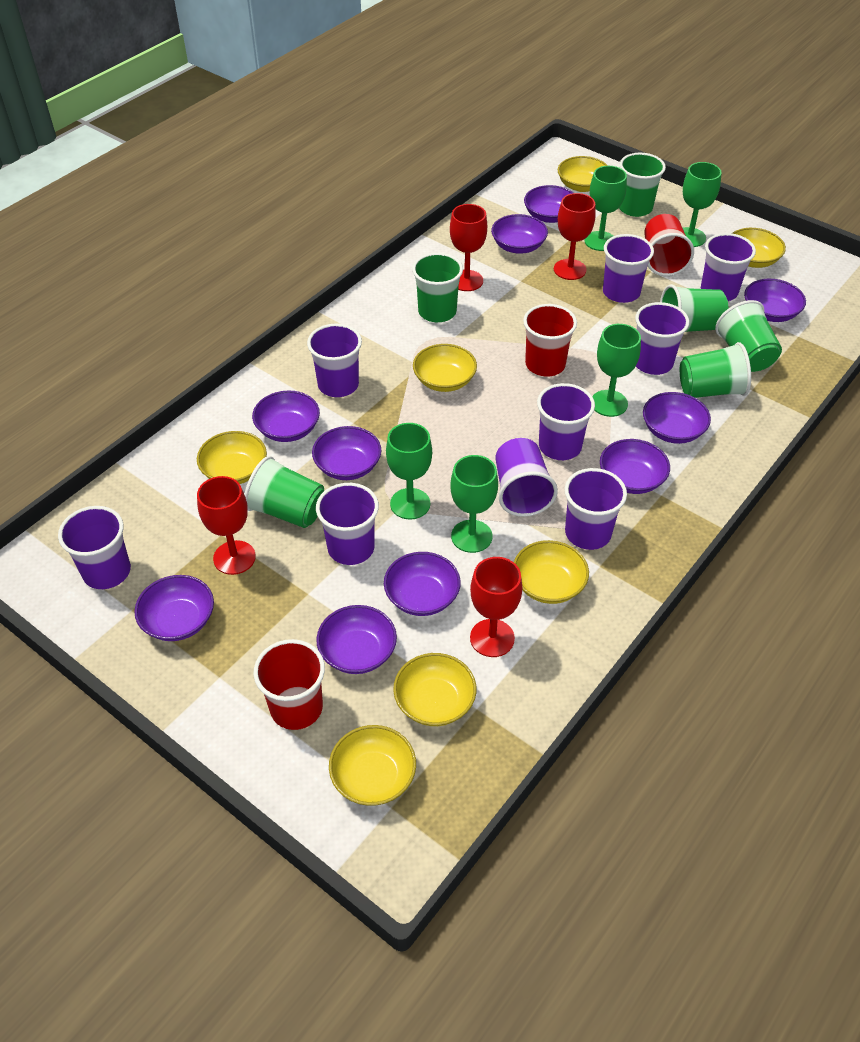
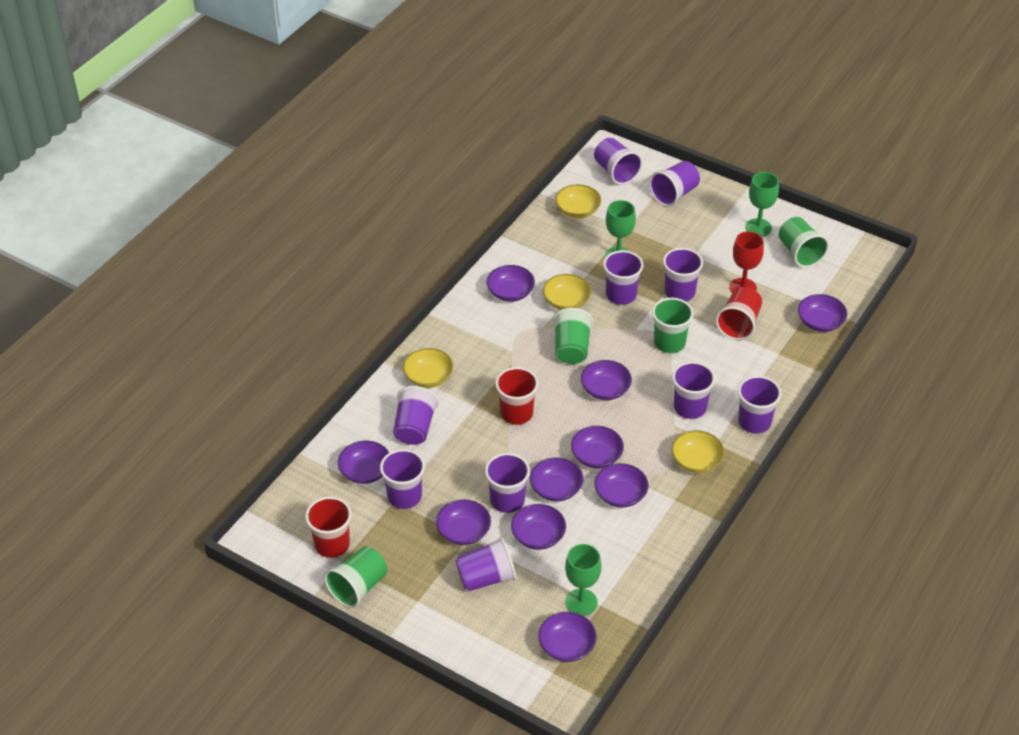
green cup: 6 -> 4
green goblet: 5 -> 3
purple cup: 9 -> 10
red goblet: 4 -> 1
yellow bowl: 7 -> 4

